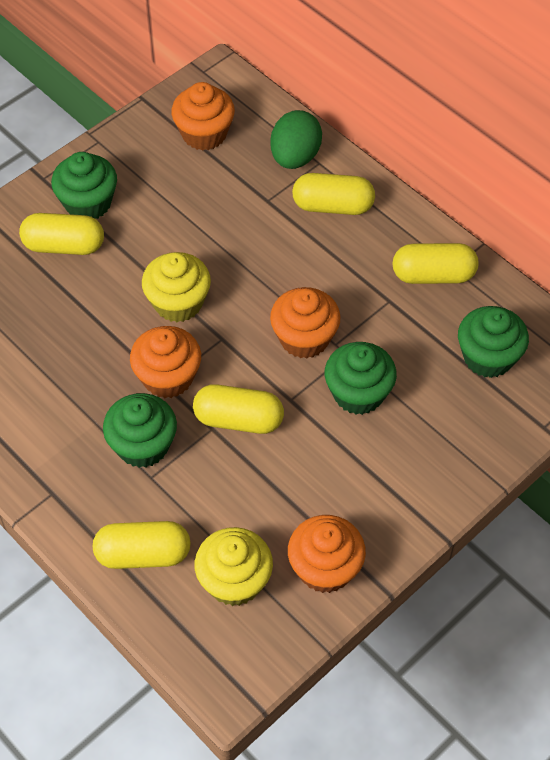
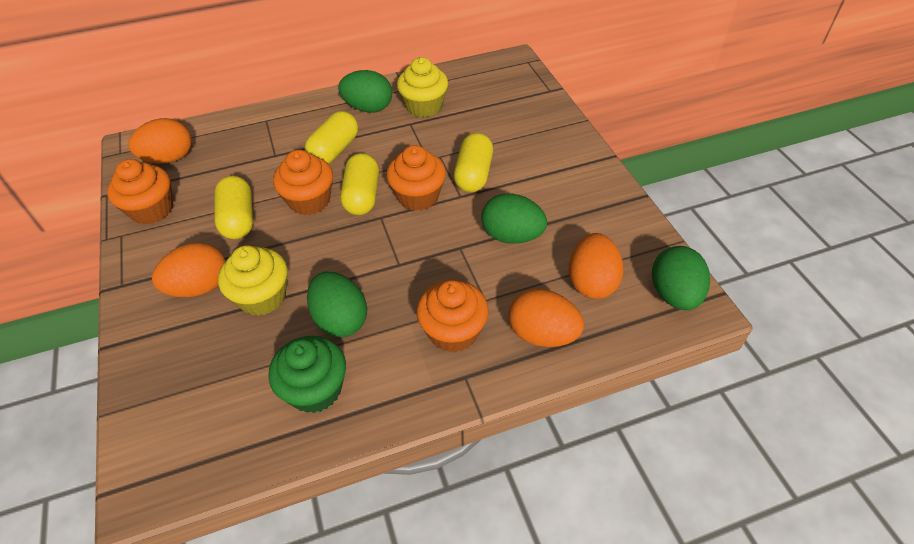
green cupcake: 4 -> 1
green egg: 1 -> 4
orange egg: 0 -> 4
yellow capsule: 5 -> 4

